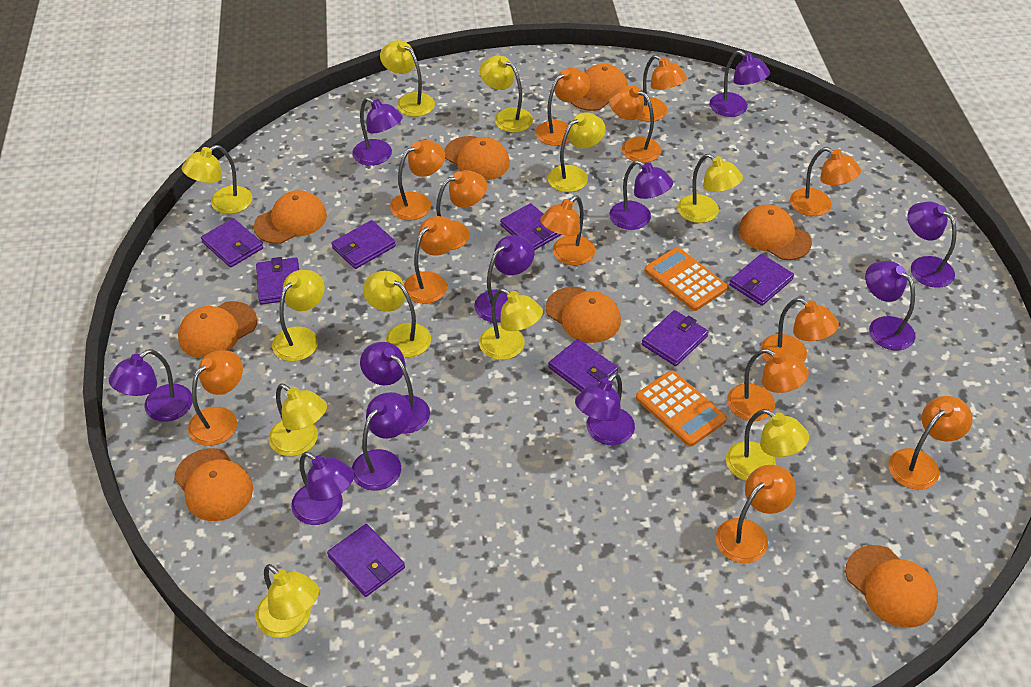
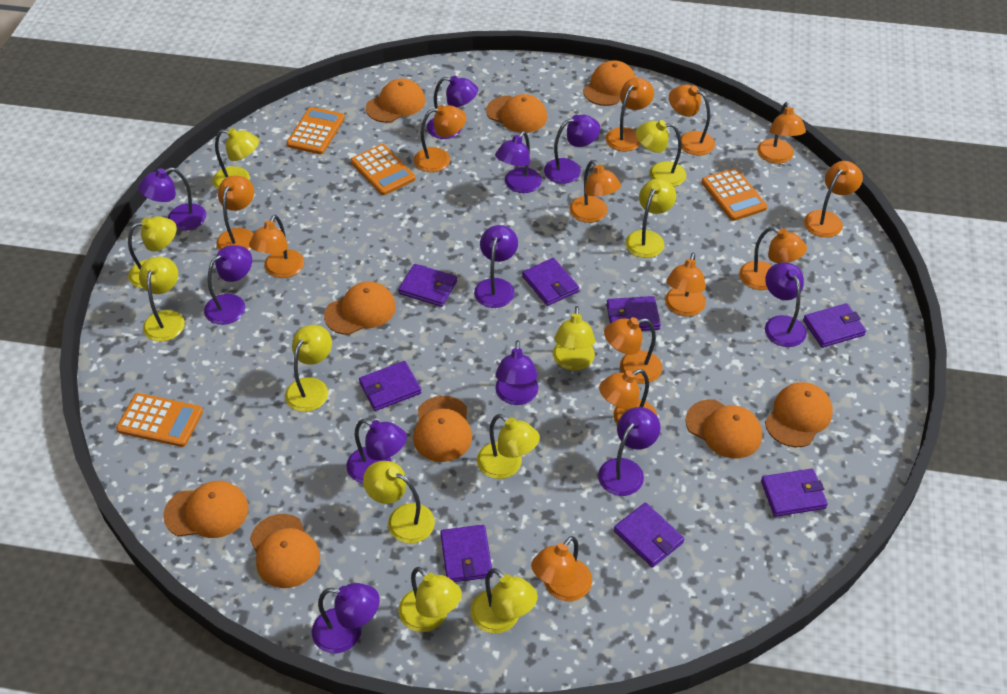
orange calculator: 2 -> 4
orange cap: 8 -> 9

